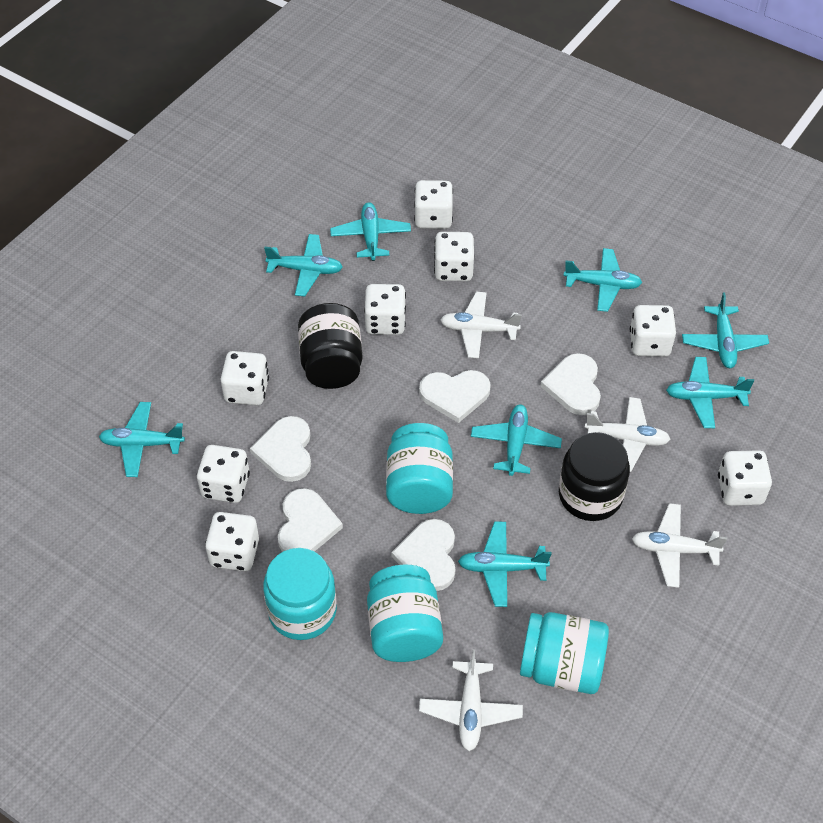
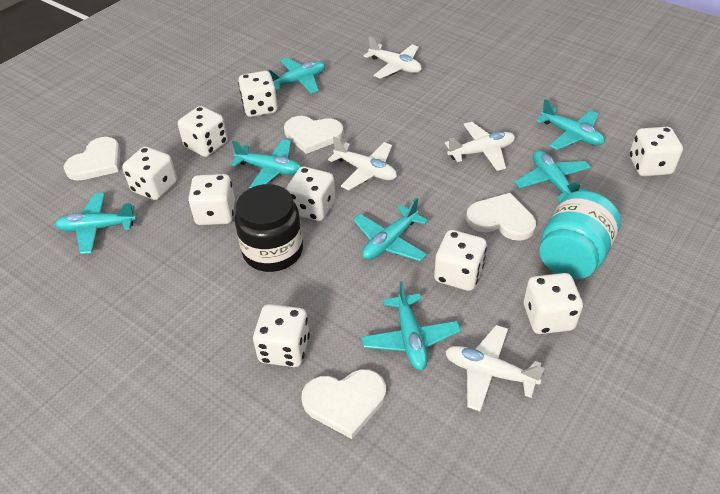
black jar: 2 -> 1
turquoise jar: 4 -> 1
turquoise plane: 8 -> 7
white dice: 8 -> 9
white heart: 5 -> 4

